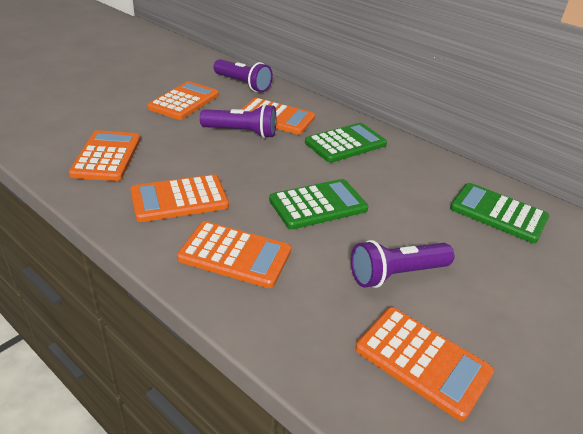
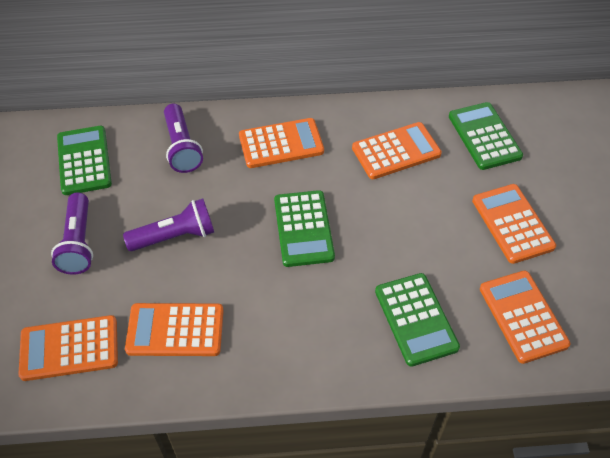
green calculator: 3 -> 4

